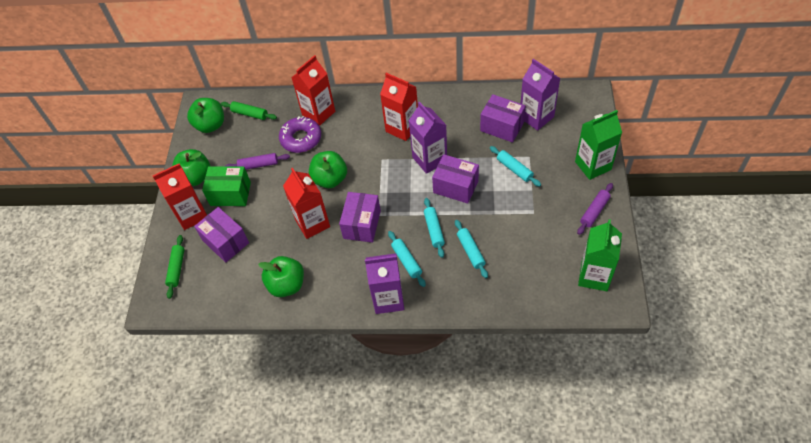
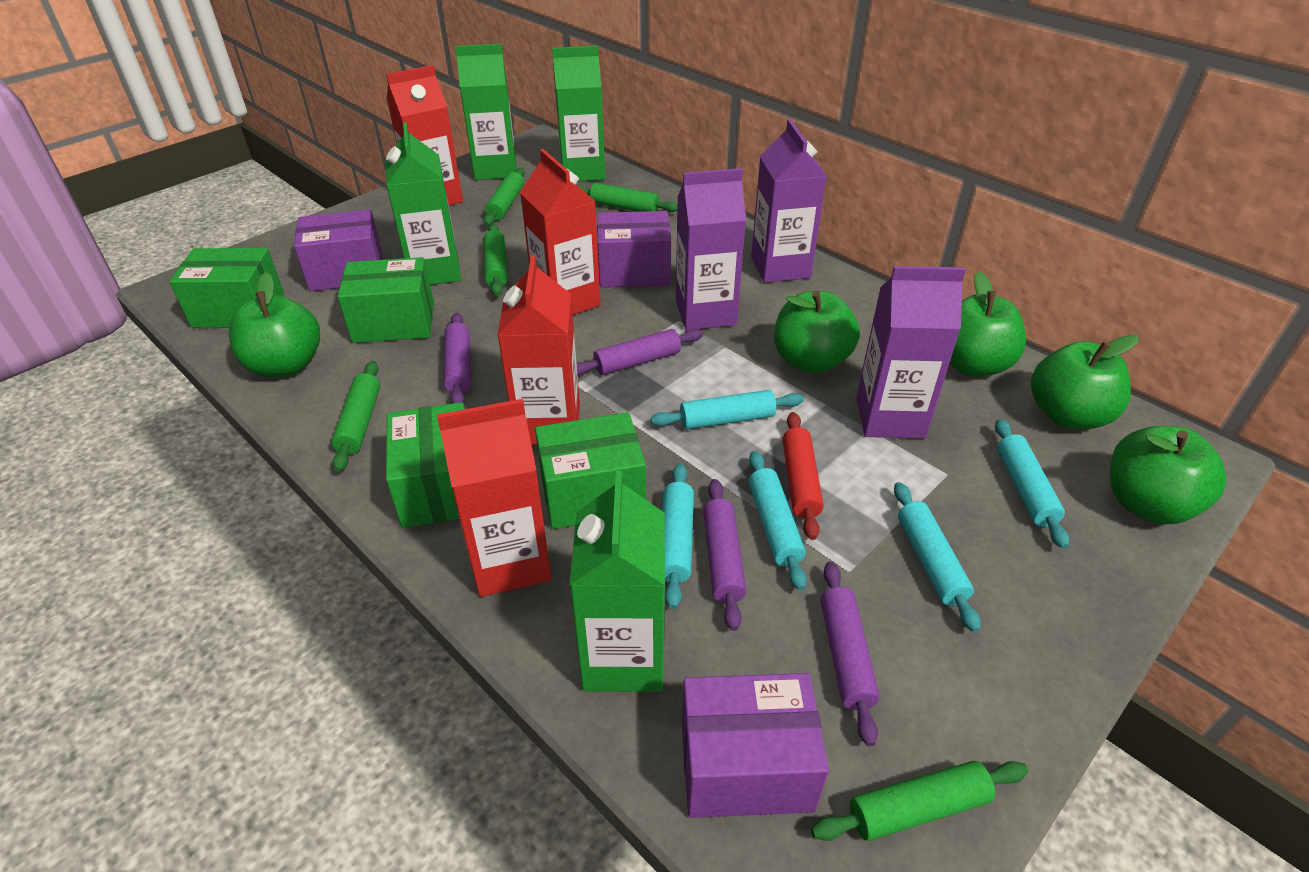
green apple: 4 -> 5
green box: 1 -> 4
green carton: 2 -> 4
green rolling pin: 2 -> 5
purple box: 4 -> 3
purple donut: 1 -> 0
purple rolling pin: 2 -> 4
red rolling pin: 0 -> 1
turquoise rolling pin: 4 -> 5

